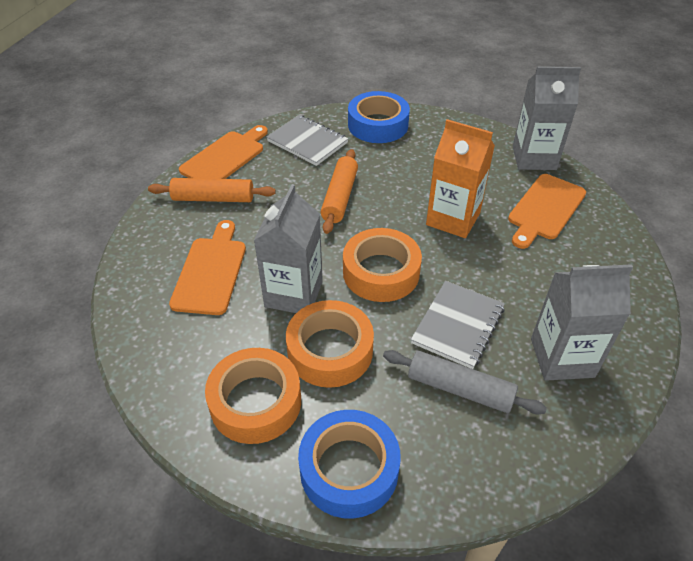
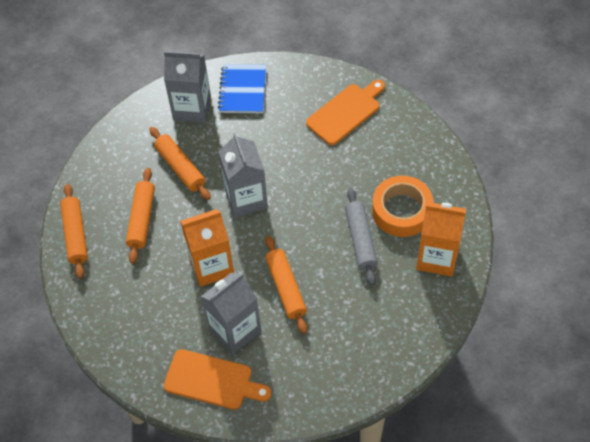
blue notebook: 0 -> 1
blue tape: 2 -> 0
grey notebook: 2 -> 0
orange carton: 1 -> 2
orange cutting board: 3 -> 2
orange rolling pin: 2 -> 4
orange tape: 3 -> 1

